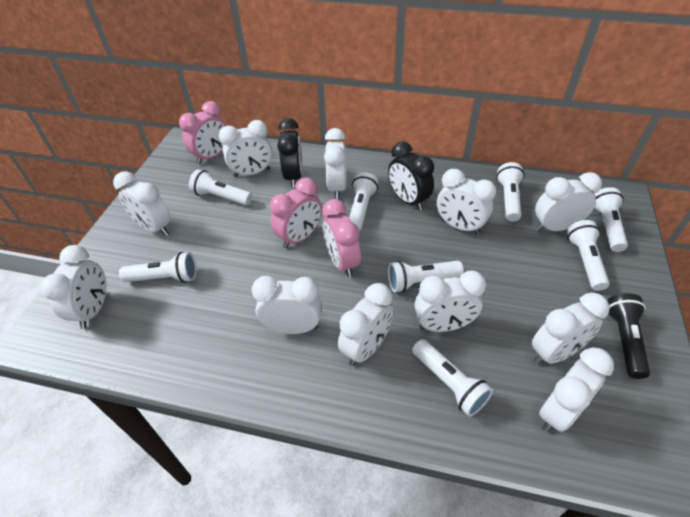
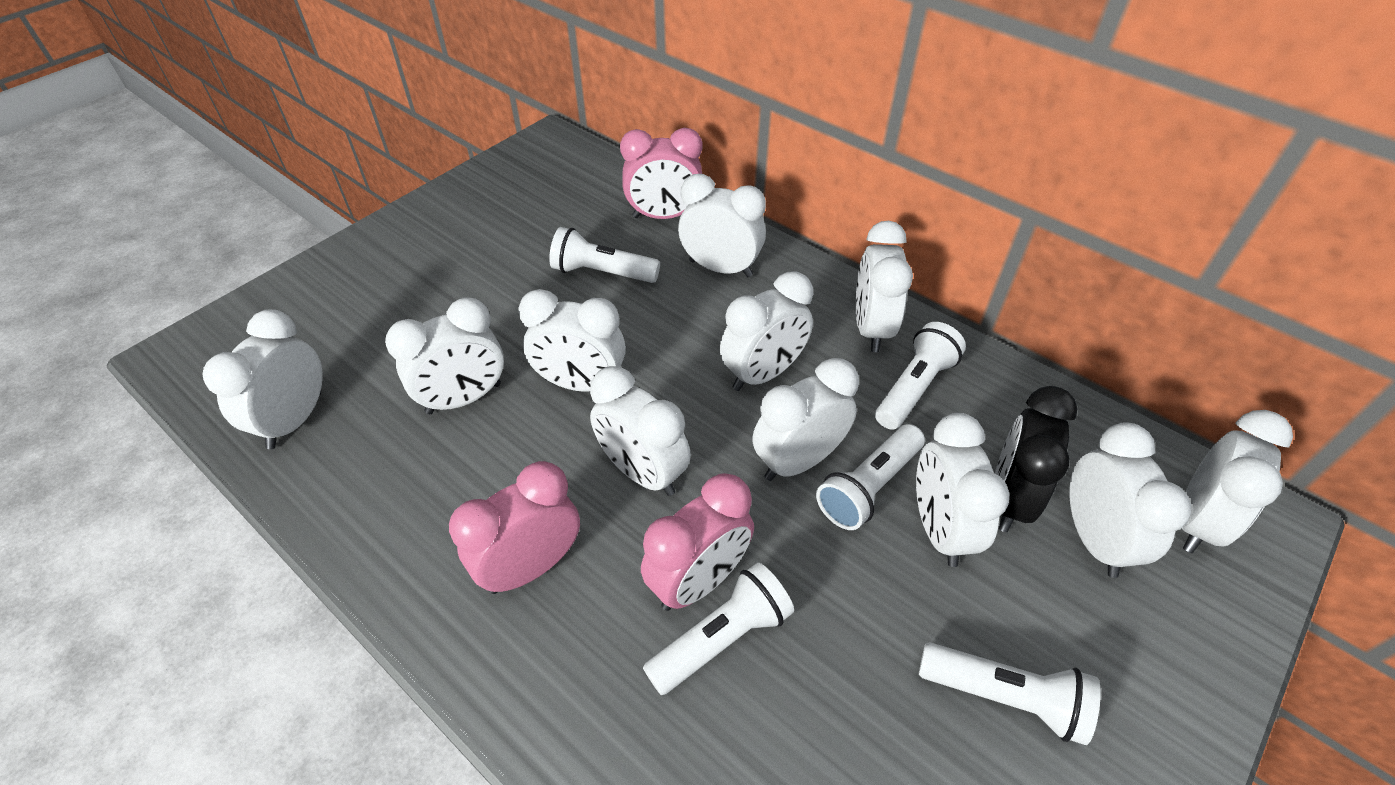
black clock: 2 -> 1
black flashlight: 1 -> 0
white flashlight: 8 -> 5

